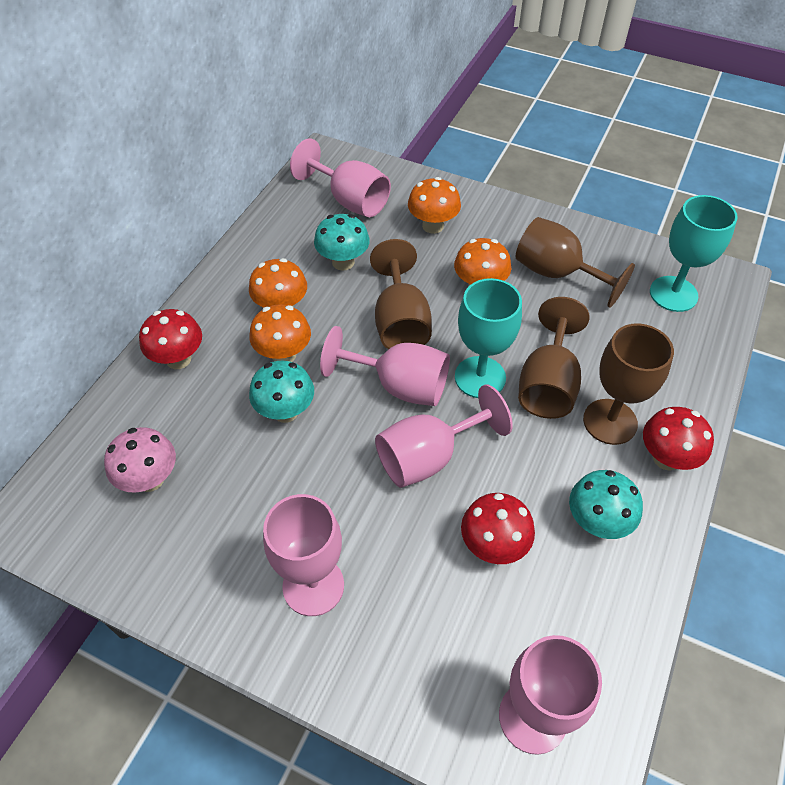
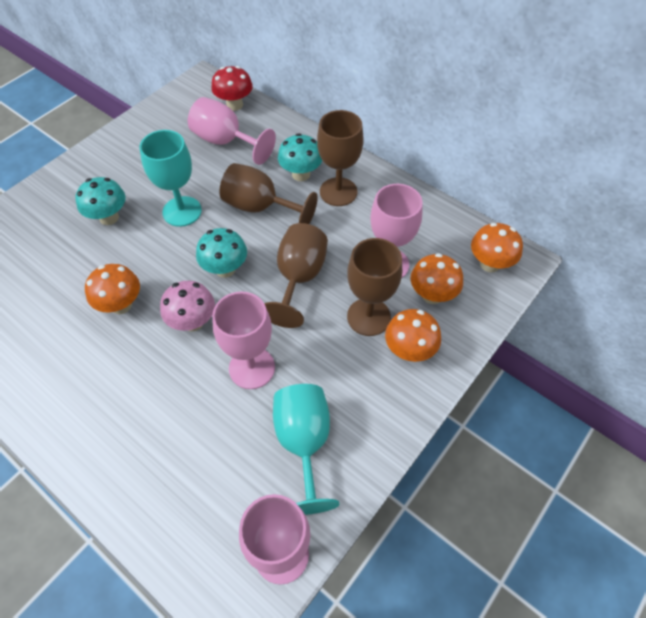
pink goblet: 5 -> 4
red mushroom: 3 -> 1

